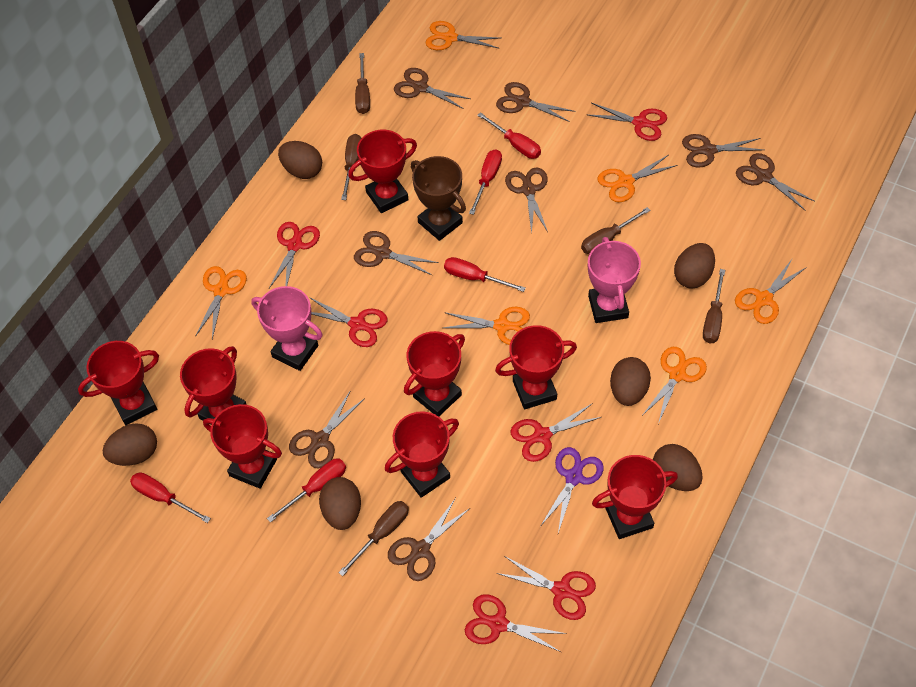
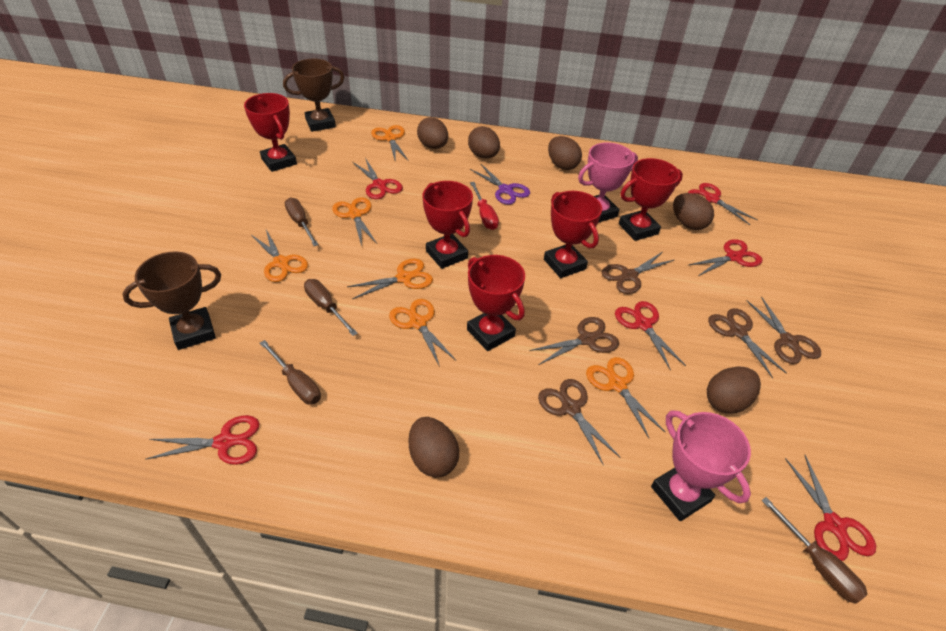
brown scissors: 8 -> 5
brown screwdriver: 5 -> 4
brown trophy: 1 -> 2
red screwdriver: 5 -> 1
red trophy: 8 -> 5

